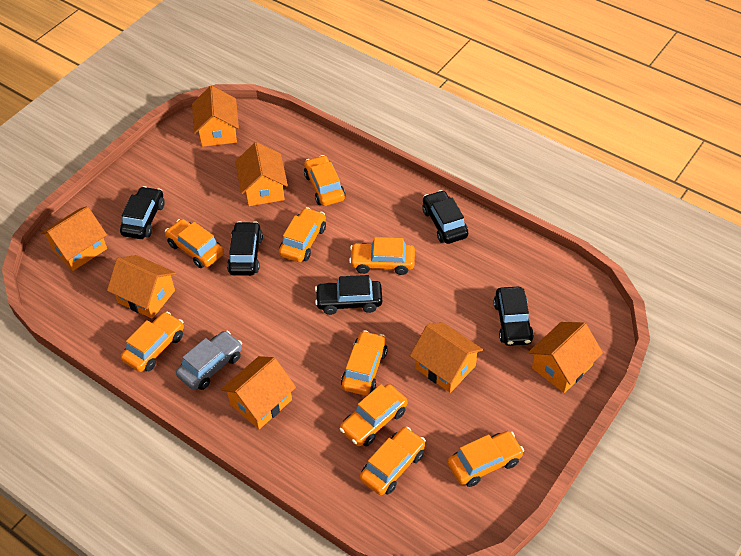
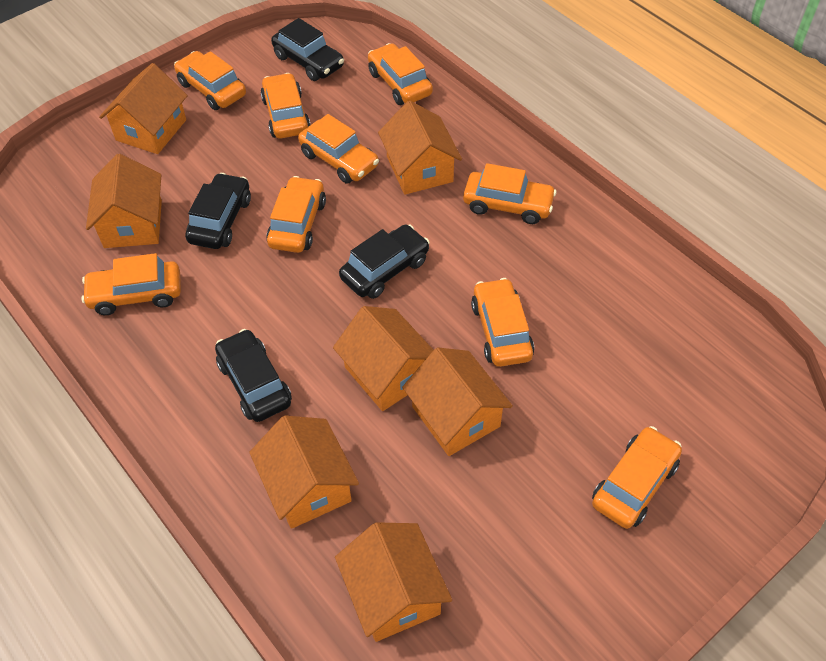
black car: 5 -> 4
grey car: 1 -> 0

